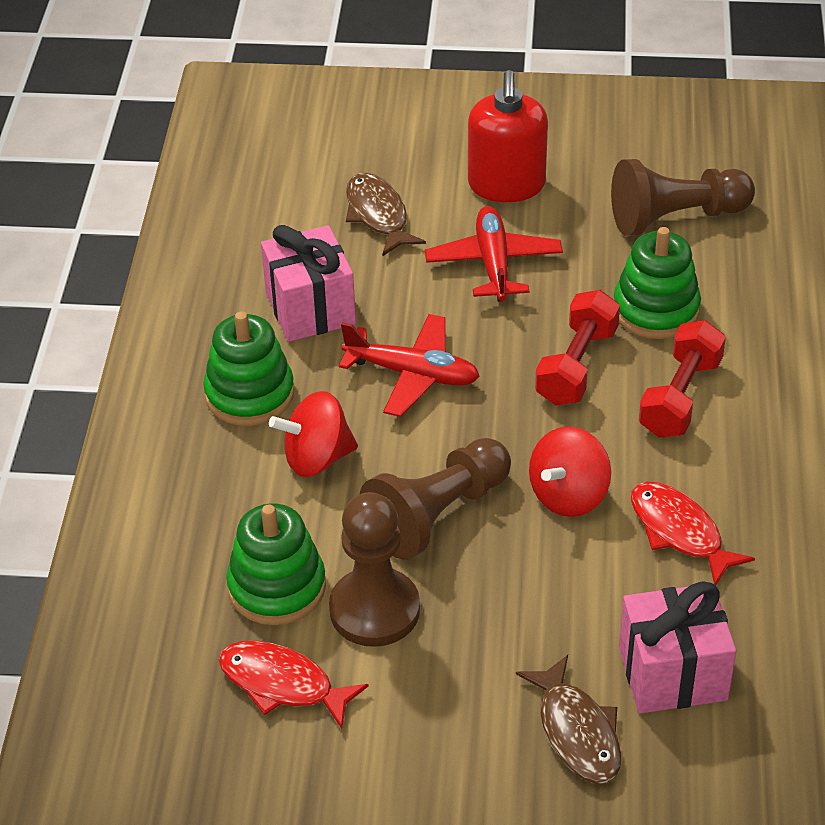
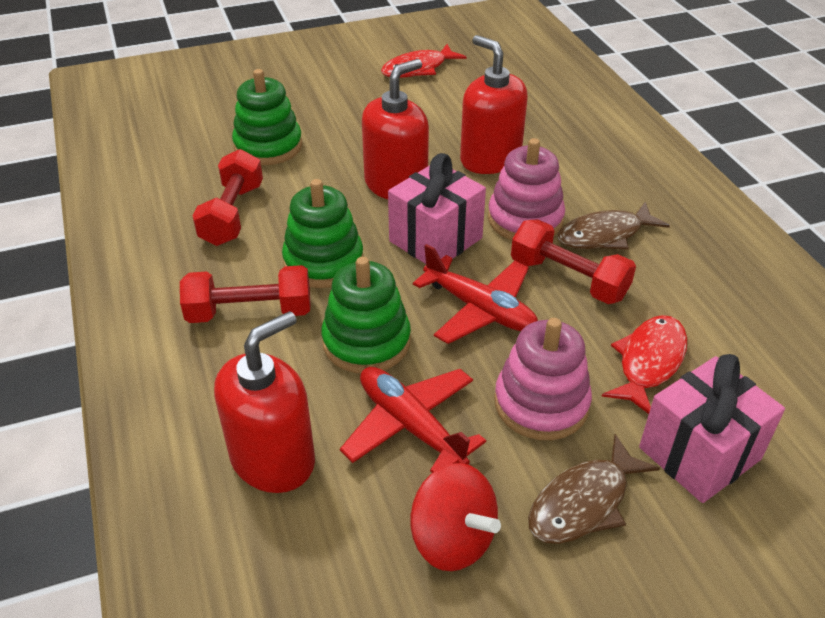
brown pawn: 3 -> 0
pink stacking toy: 0 -> 2
red dumbbell: 2 -> 3
red soap dispenser: 1 -> 3
red spinning top: 2 -> 1

